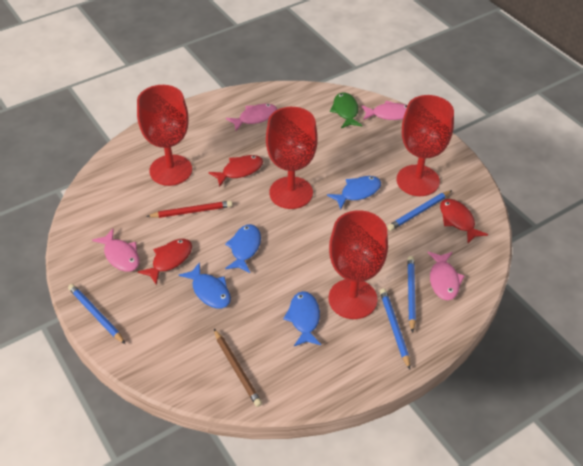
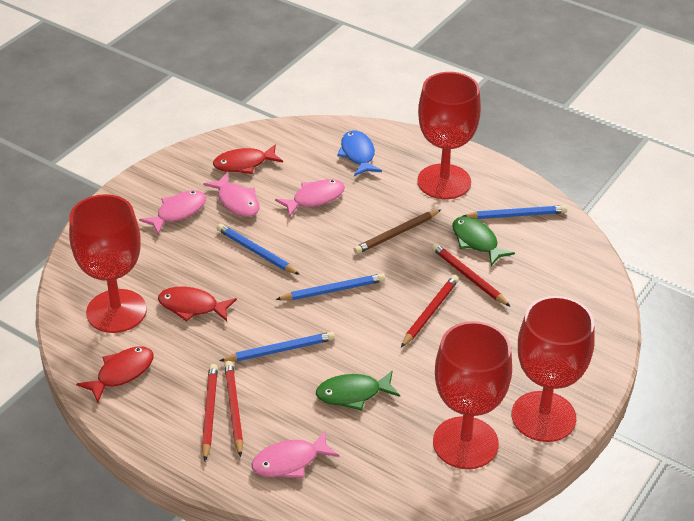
blue fish: 4 -> 1
green fish: 1 -> 2
red pencil: 1 -> 4

